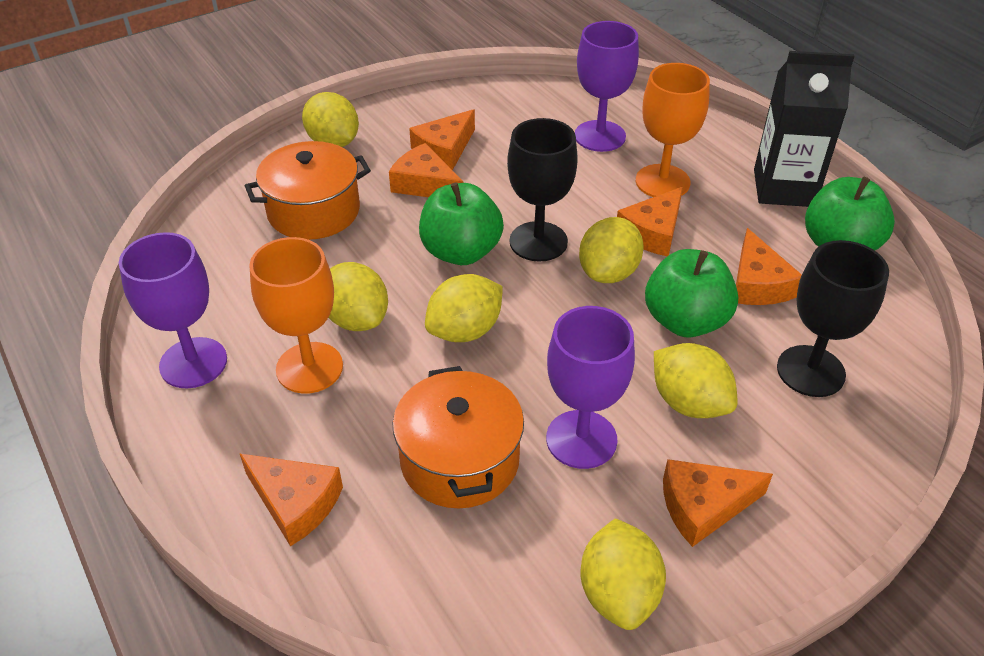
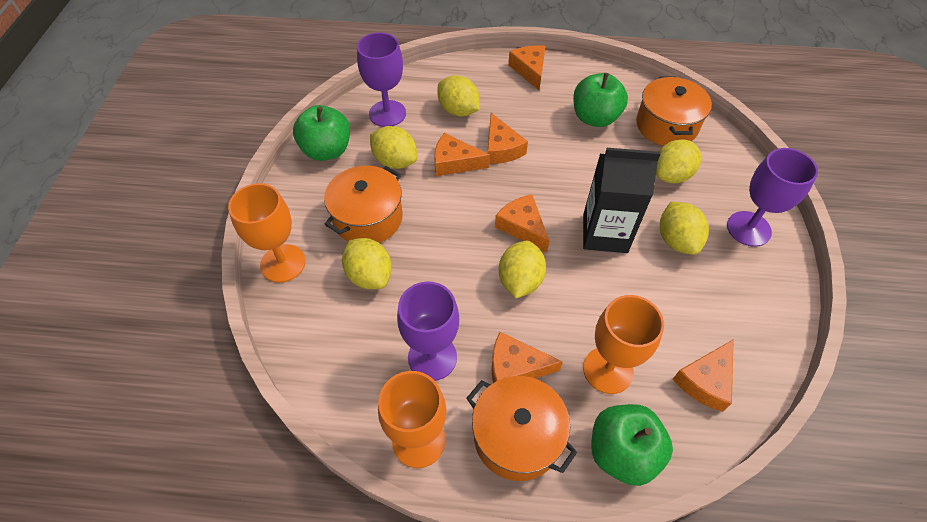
black goblet: 2 -> 0
orange goblet: 2 -> 3
orange pot: 2 -> 3

